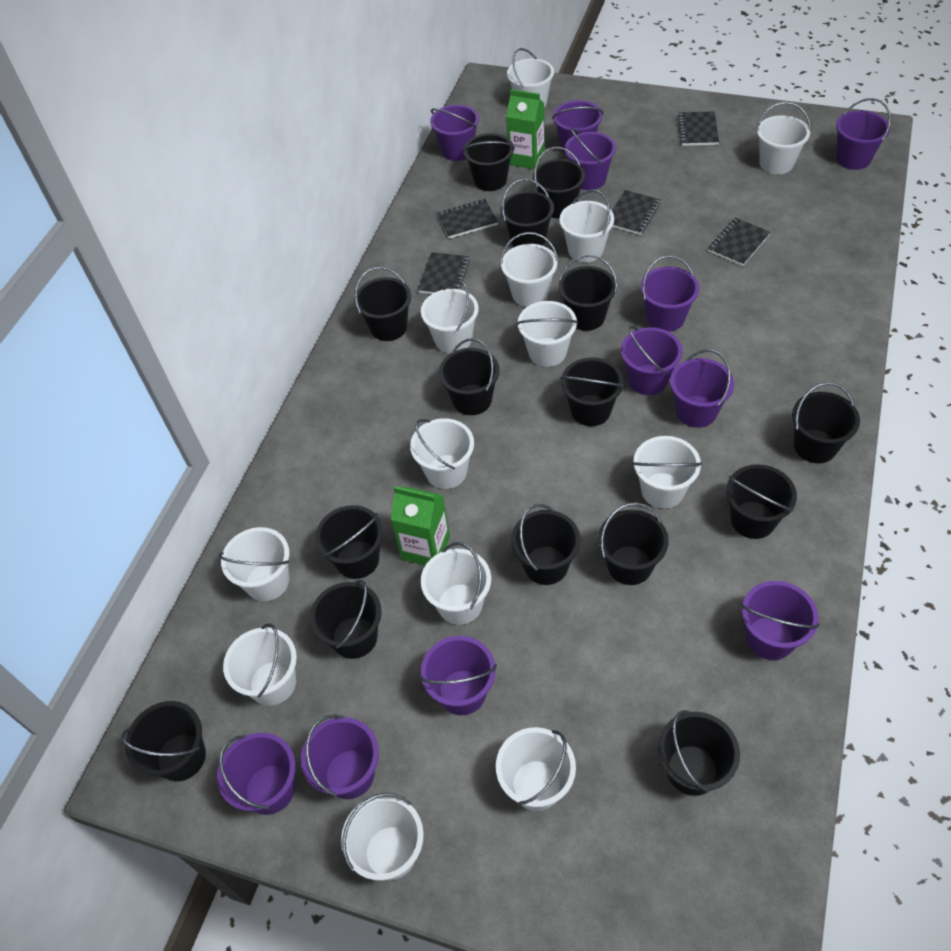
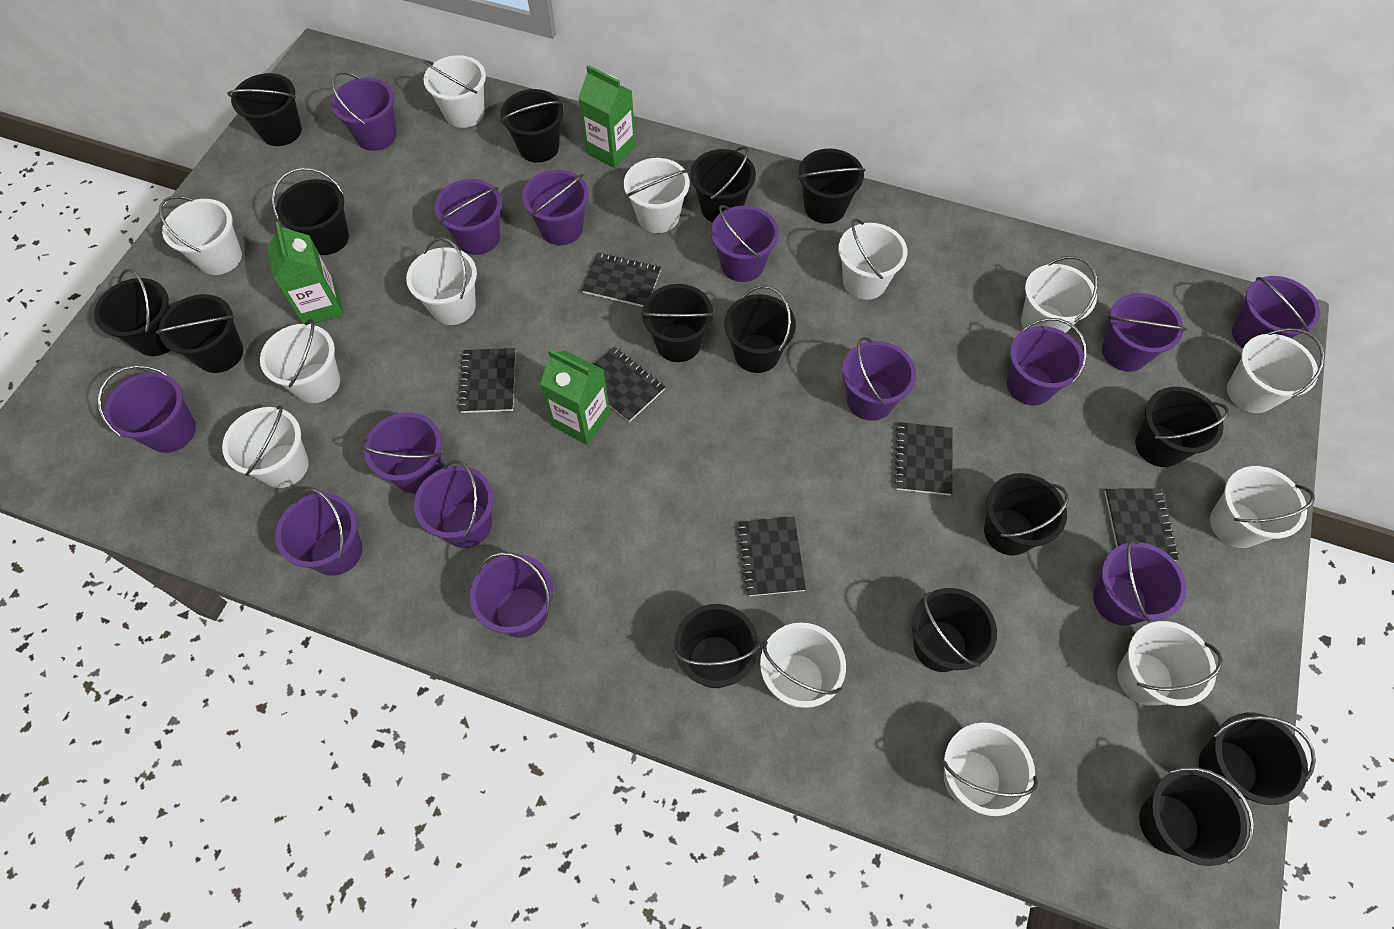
black notebook: 5 -> 6
green carton: 2 -> 3
purple bucket: 11 -> 14

